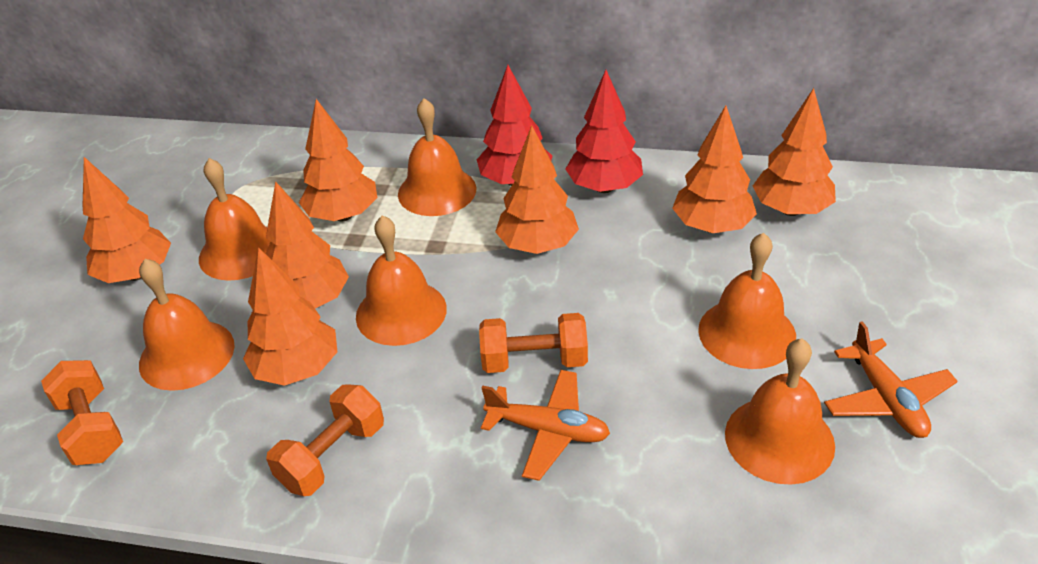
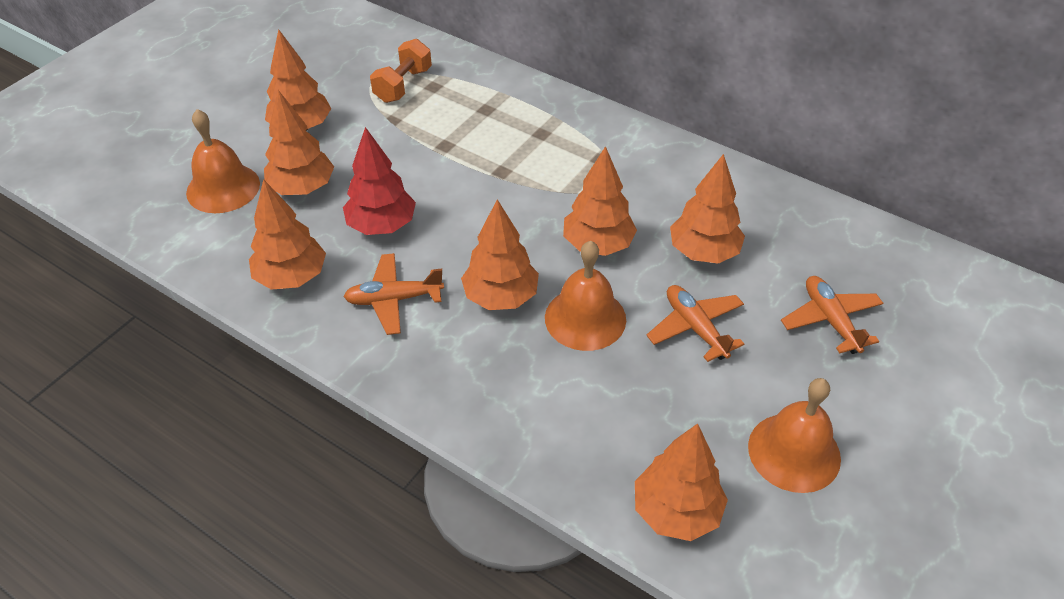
orange bell: 6 -> 3
orange dumbbell: 3 -> 1
orange plane: 2 -> 3
red tree: 2 -> 1

